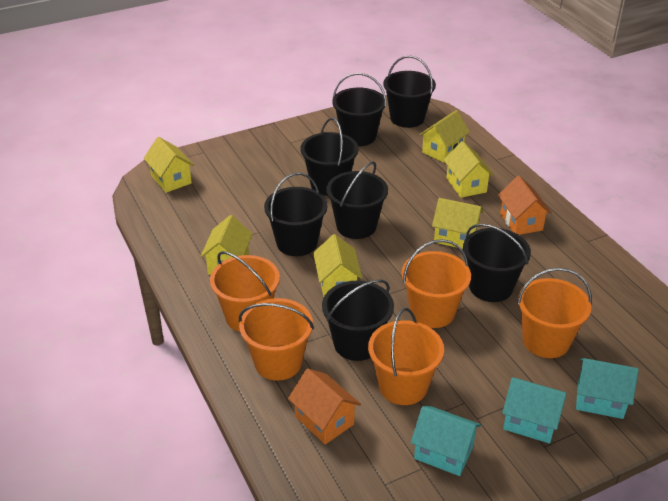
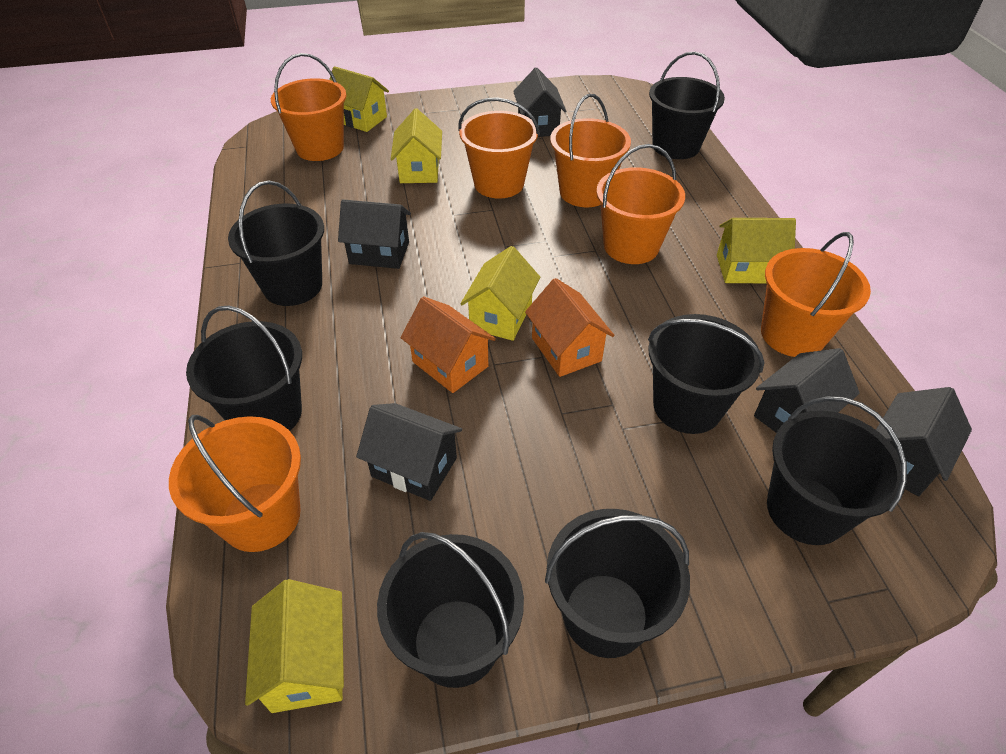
black house: 0 -> 5
orange bucket: 5 -> 6
turquoise house: 3 -> 0
yellow house: 6 -> 5

